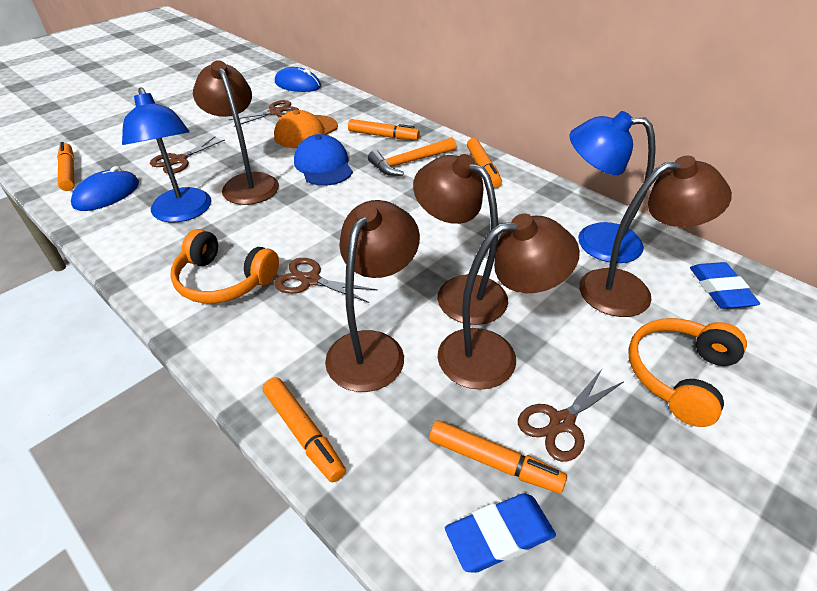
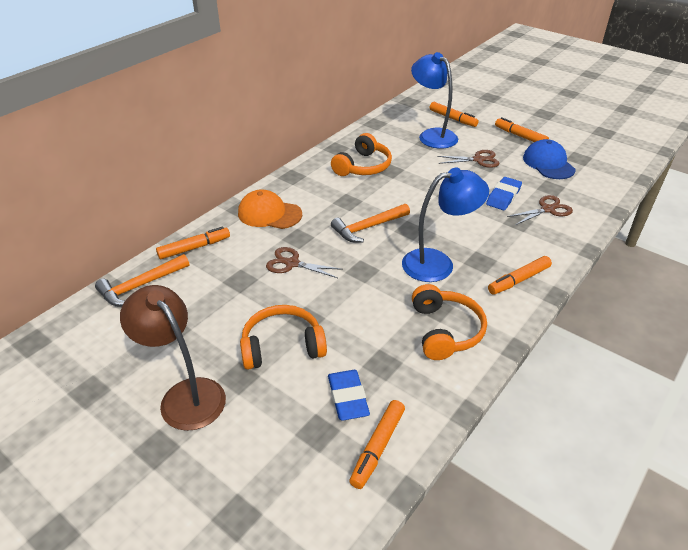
blue mouse: 2 -> 0
brown lamp: 5 -> 1
brown scissors: 4 -> 3
orange hammer: 1 -> 2
orange headphones: 2 -> 3

